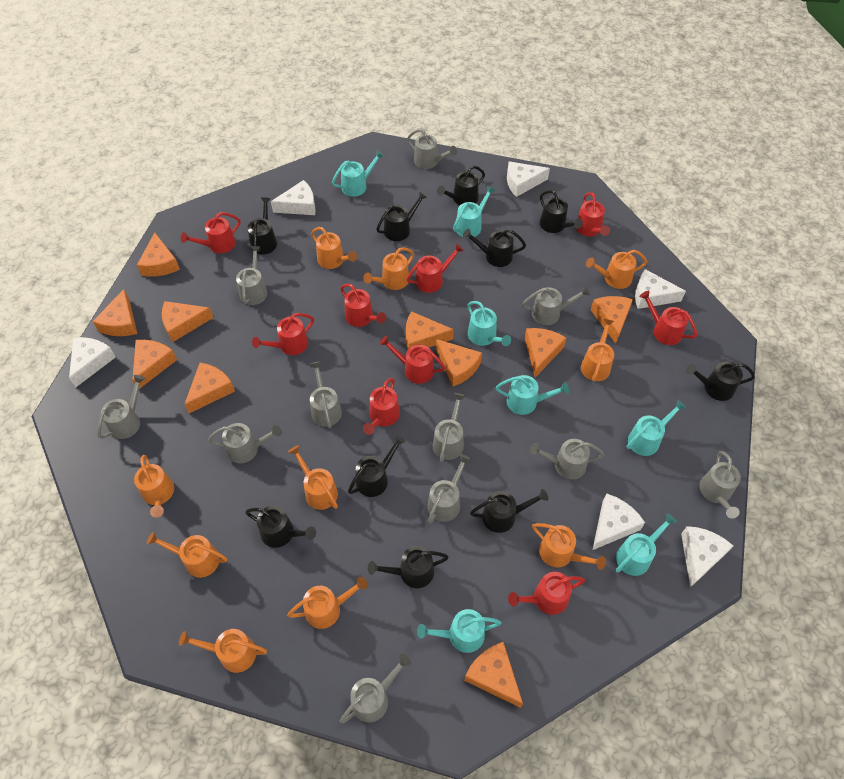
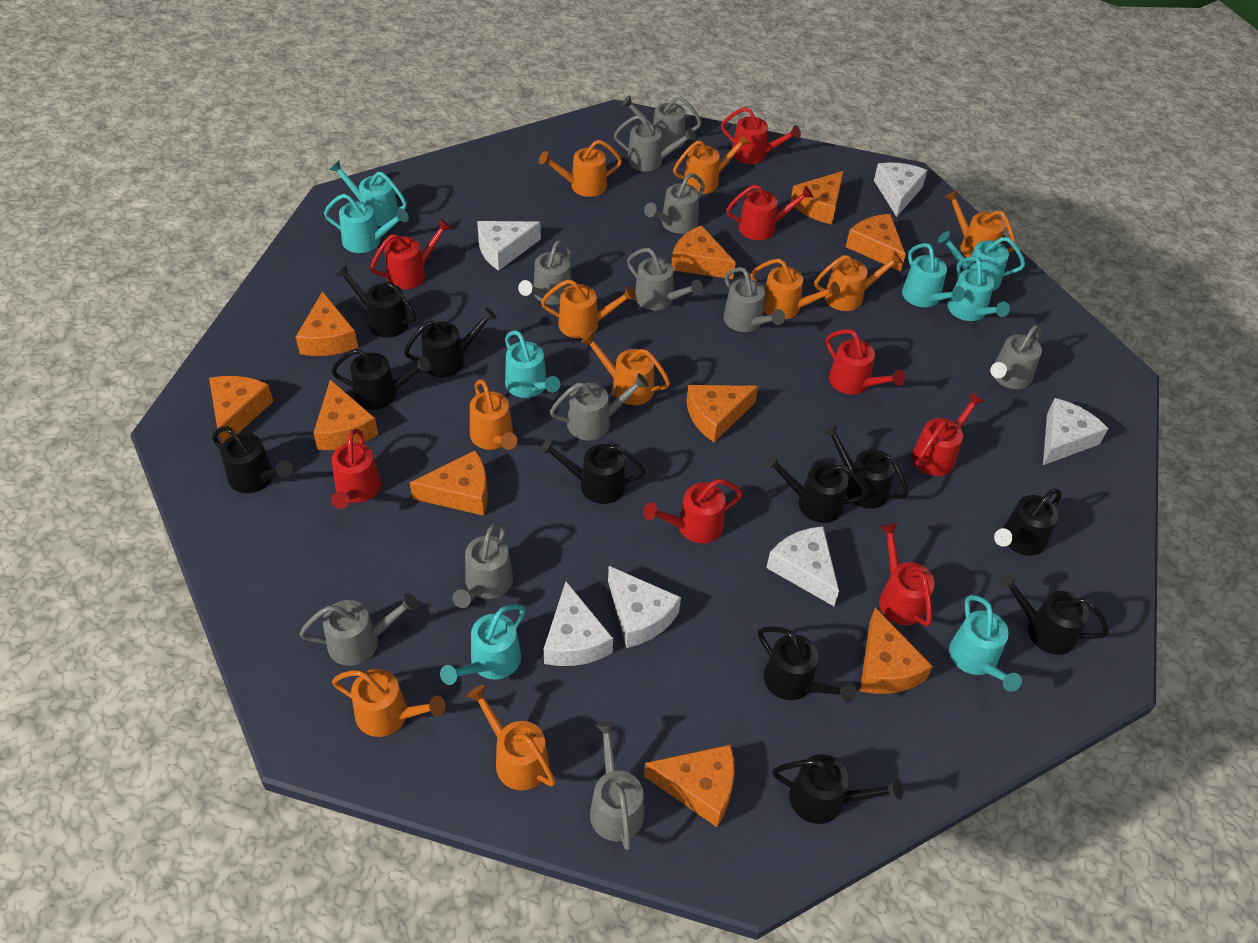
black watering can: 10 -> 11
red watering can: 9 -> 8
turquoise watering can: 7 -> 8

